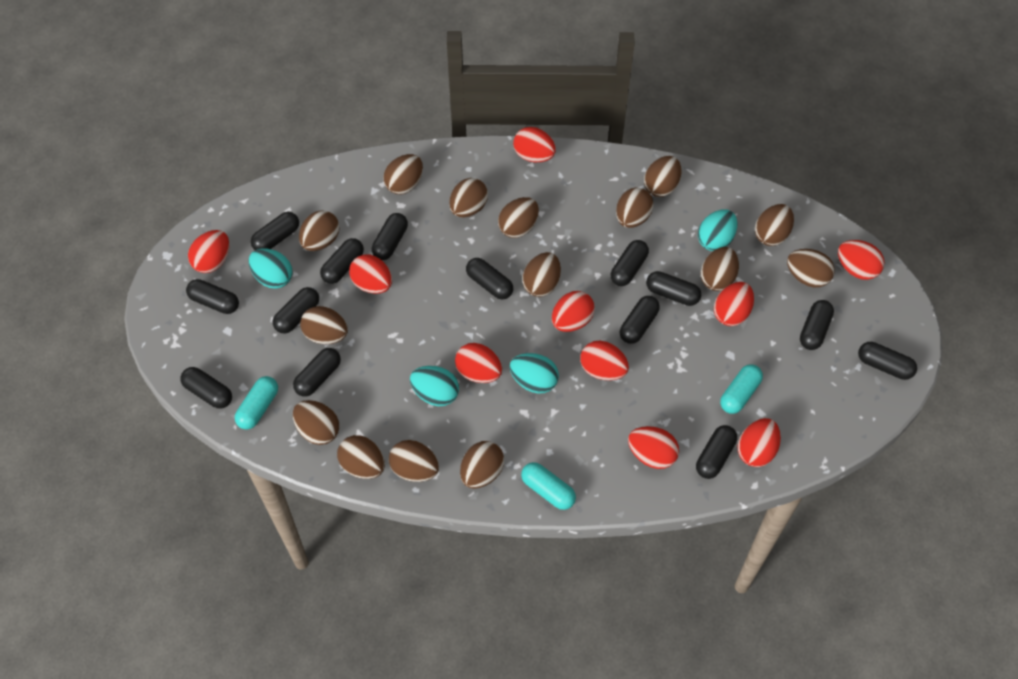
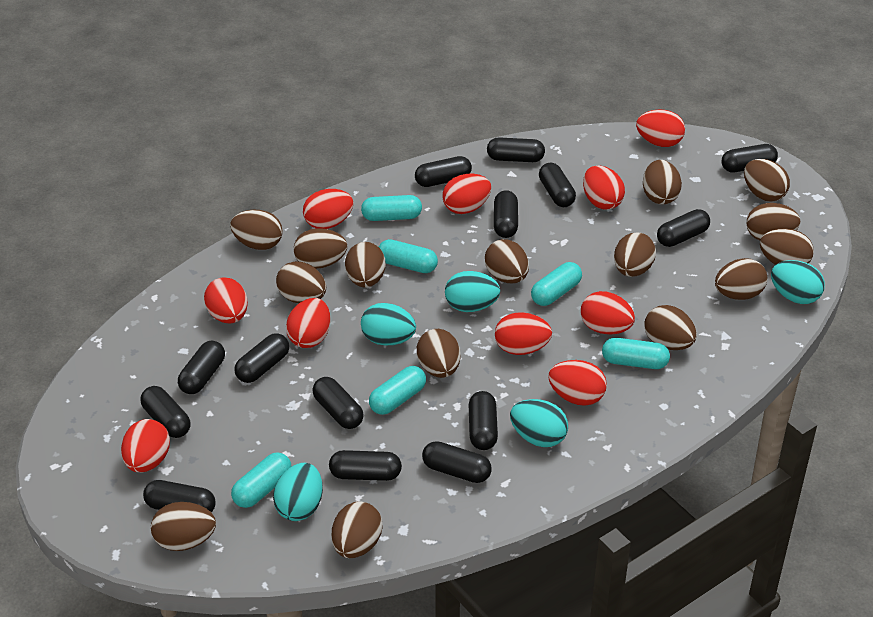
turquoise capsule: 3 -> 6
turquoise egg: 4 -> 5

